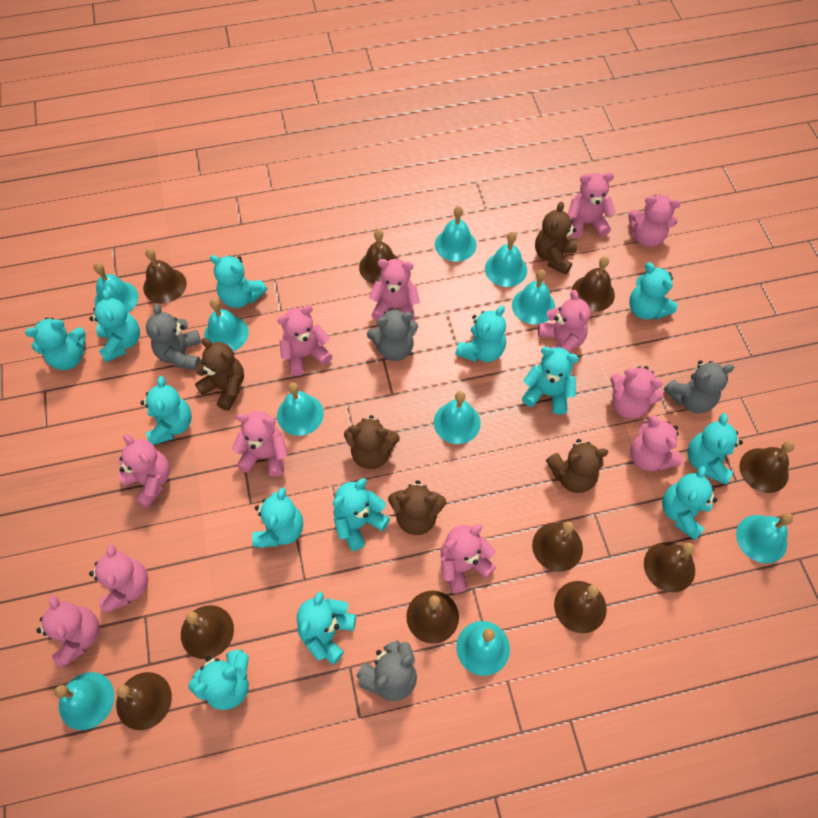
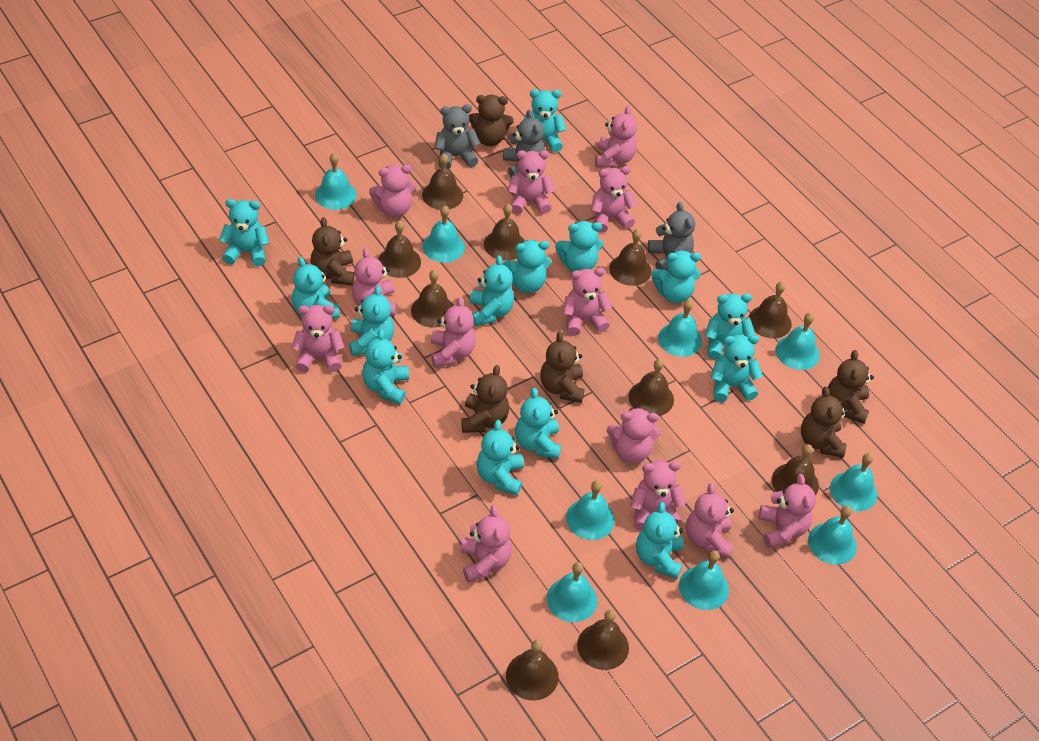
brown teddy bear: 5 -> 6
grey teddy bear: 4 -> 3
pink teddy bear: 12 -> 13
turquoise bell: 10 -> 9
turquoise teddy bear: 13 -> 14

